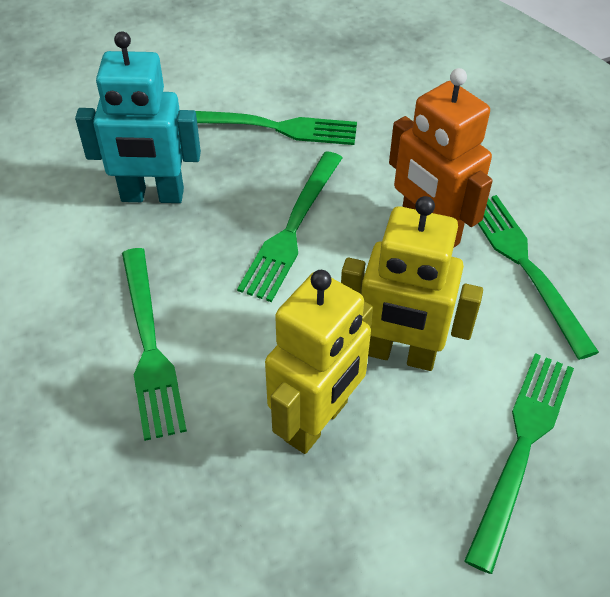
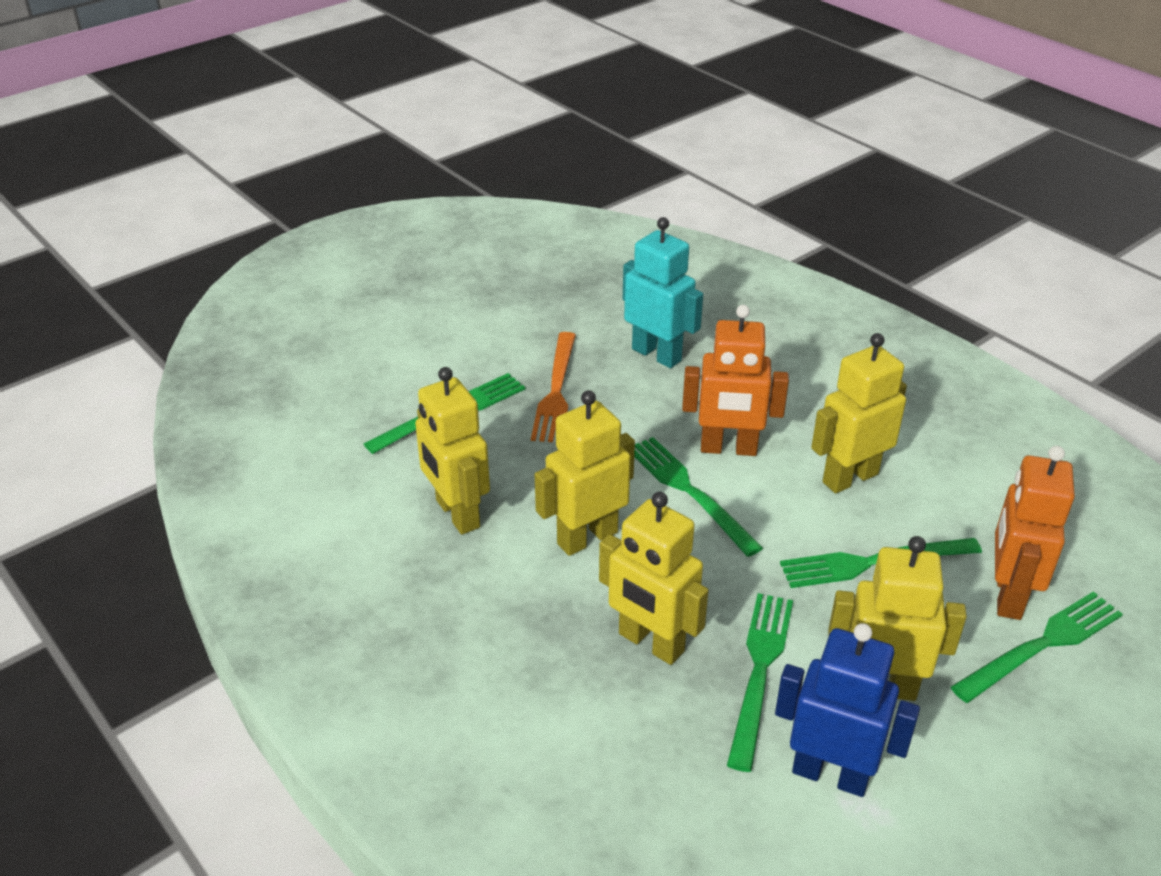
blue robot: 0 -> 1
orange fork: 0 -> 1
orange robot: 1 -> 2
yellow robot: 2 -> 5

